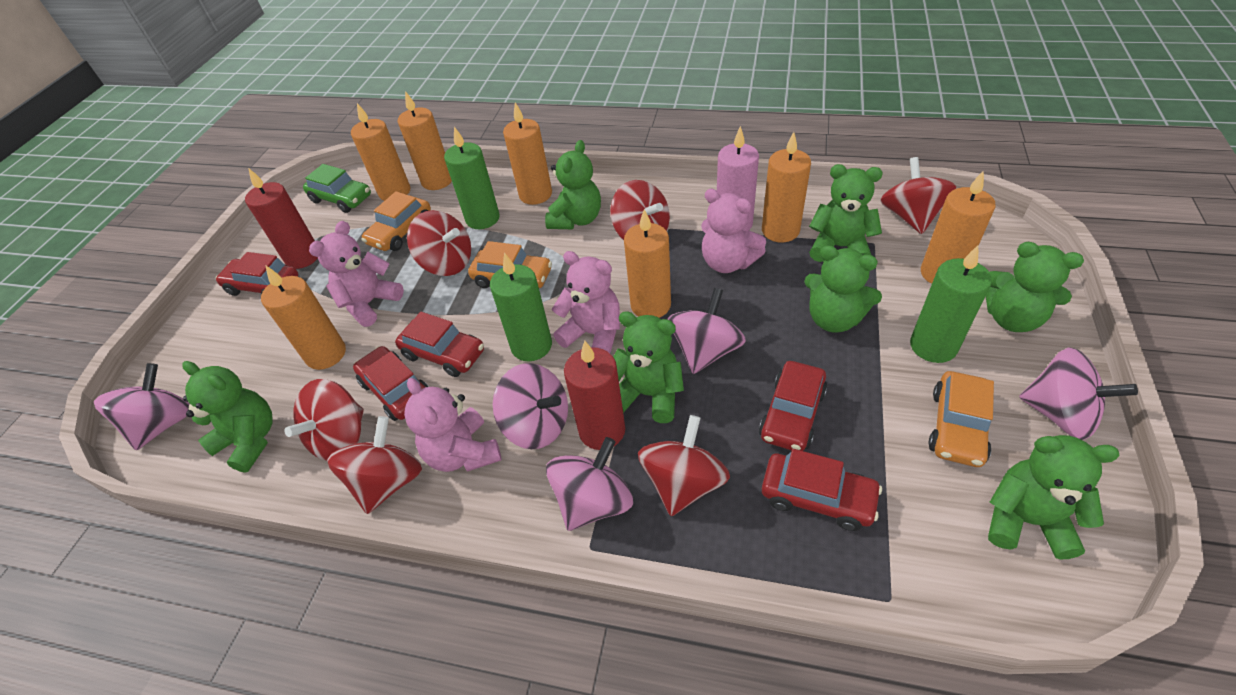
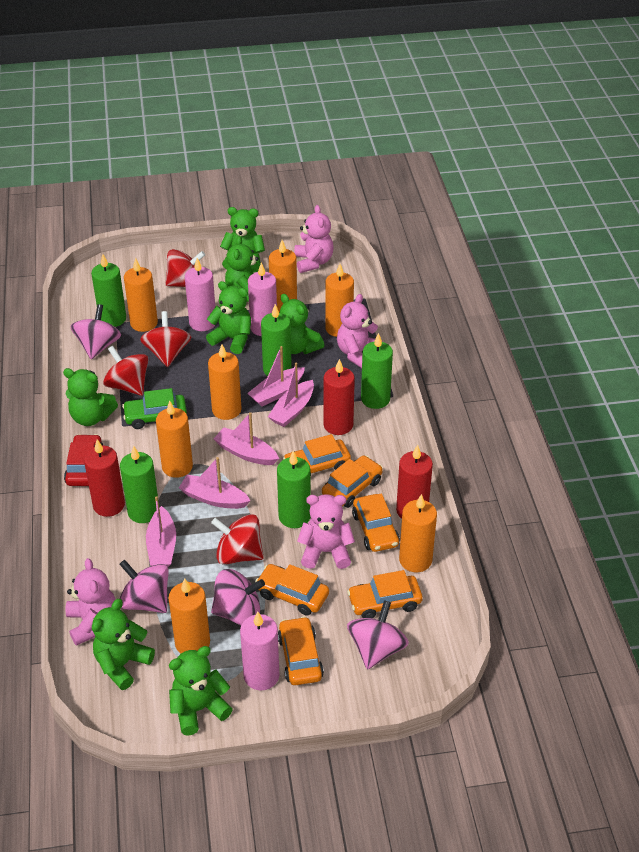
green candle: 3 -> 5
orange car: 3 -> 6
pink boat: 0 -> 5
pink candle: 1 -> 3
pink spinning top: 5 -> 4
red candle: 2 -> 3
red car: 5 -> 1
red spinning top: 6 -> 4

